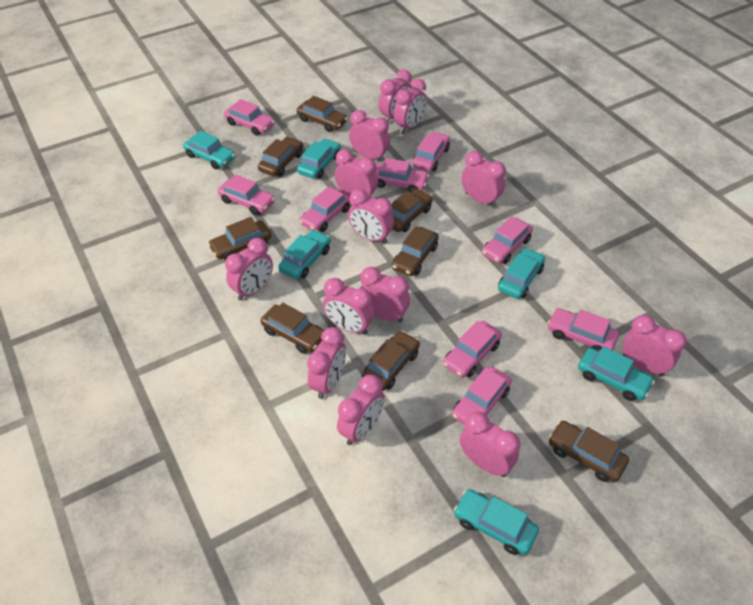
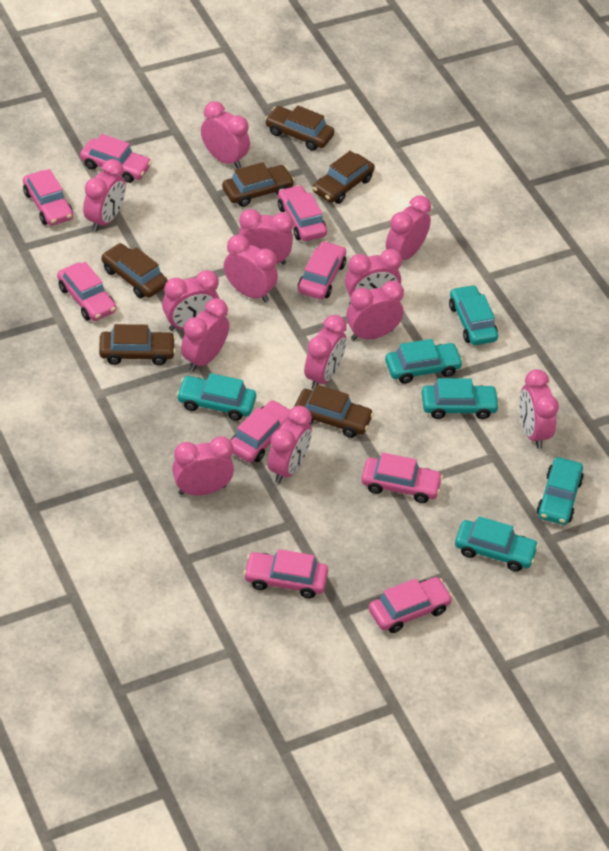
brown car: 8 -> 6

